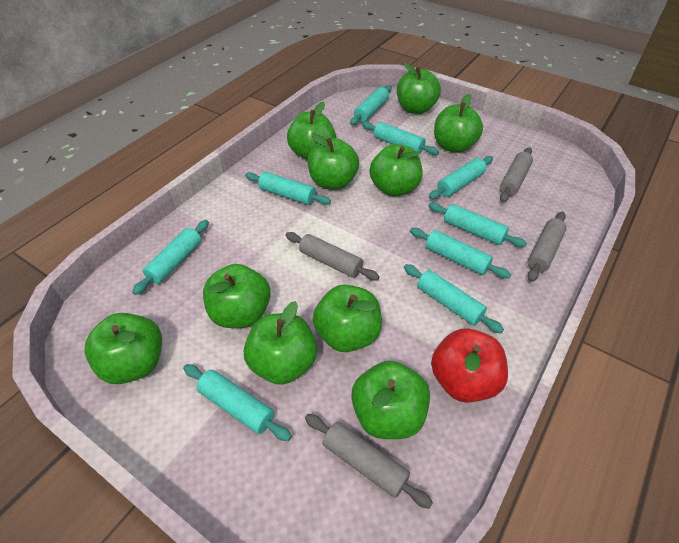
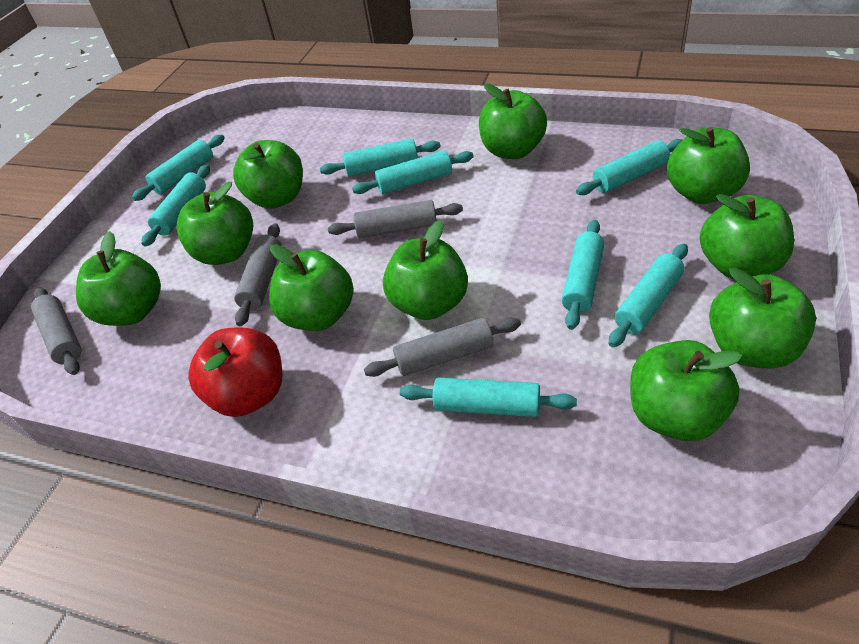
turquoise rolling pin: 9 -> 8

